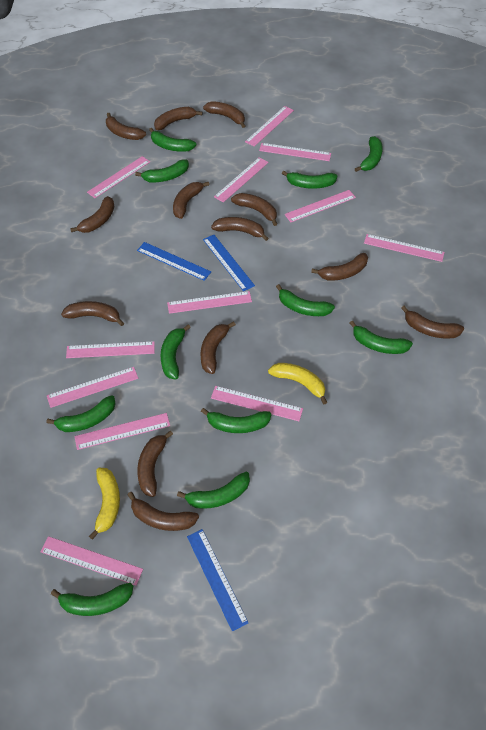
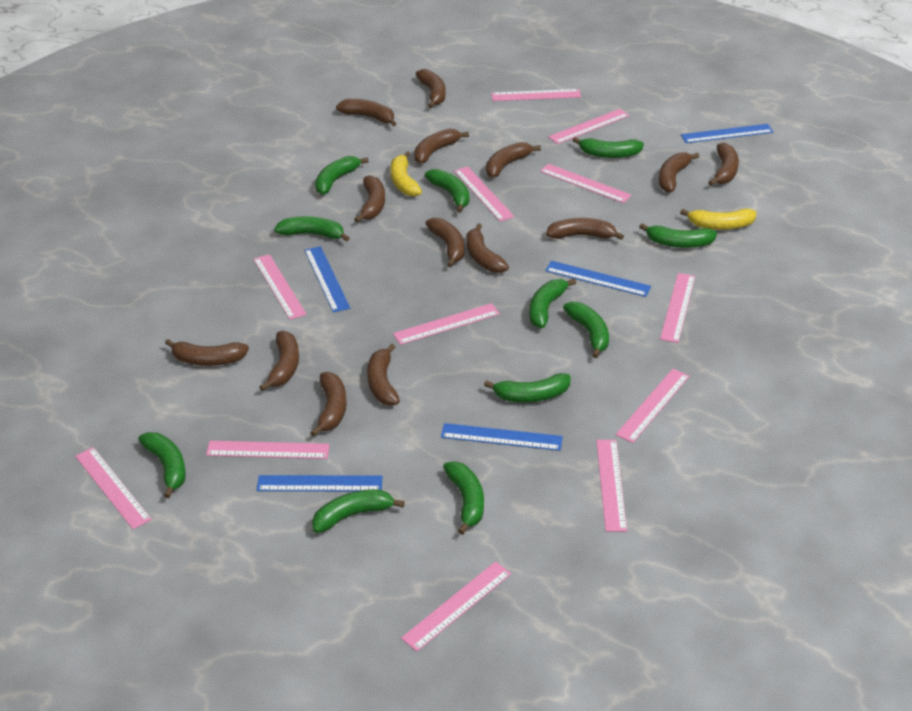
blue ruler: 3 -> 5
brown banana: 13 -> 14

